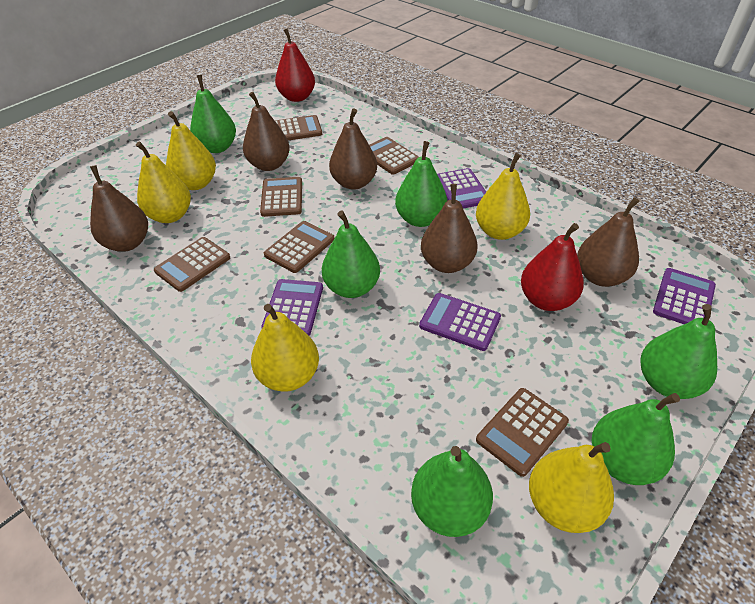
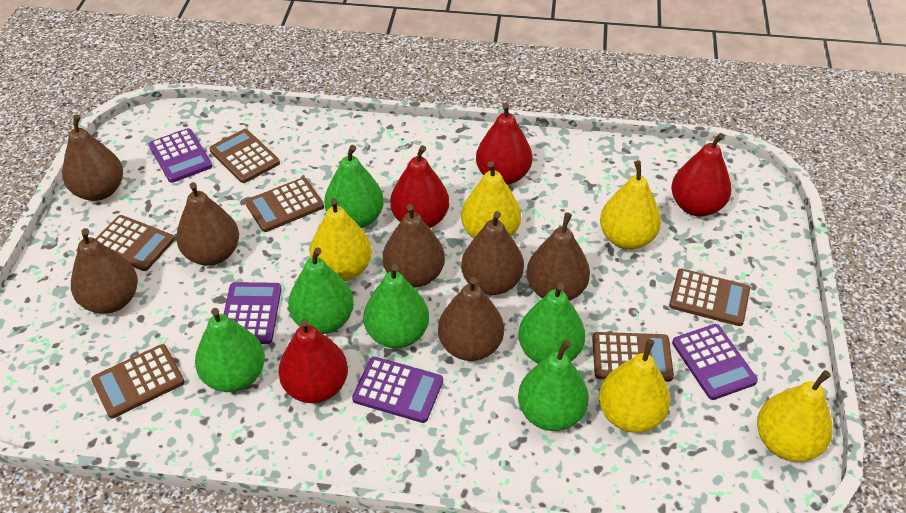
brown pear: 5 -> 7
red pear: 2 -> 4

